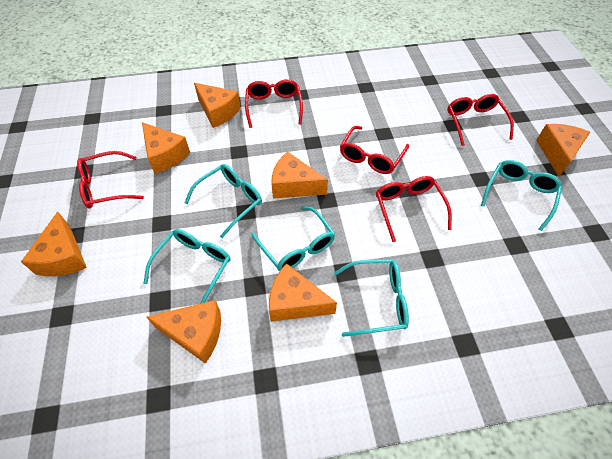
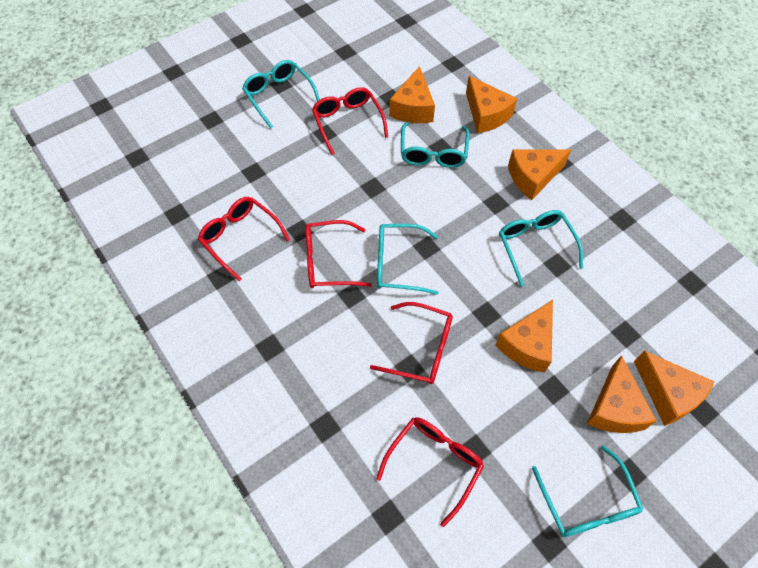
orange cheese: 7 -> 6

